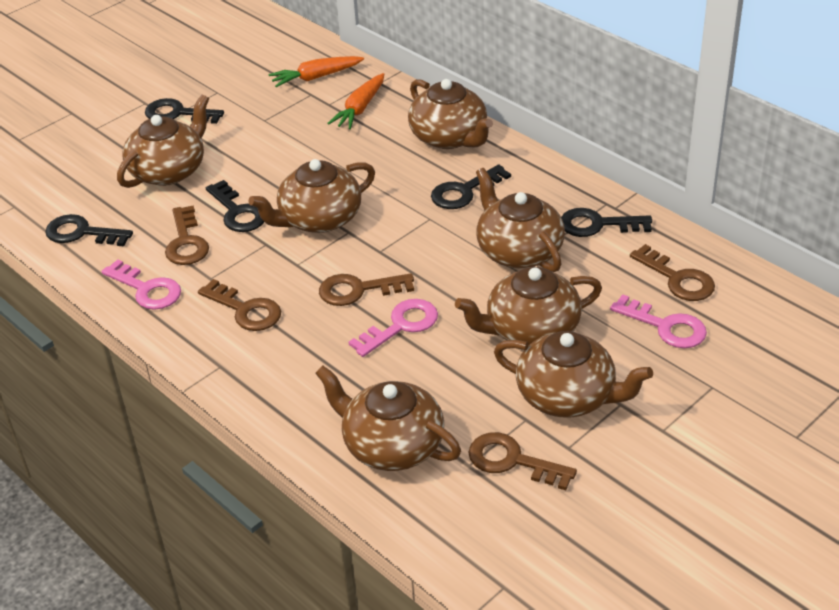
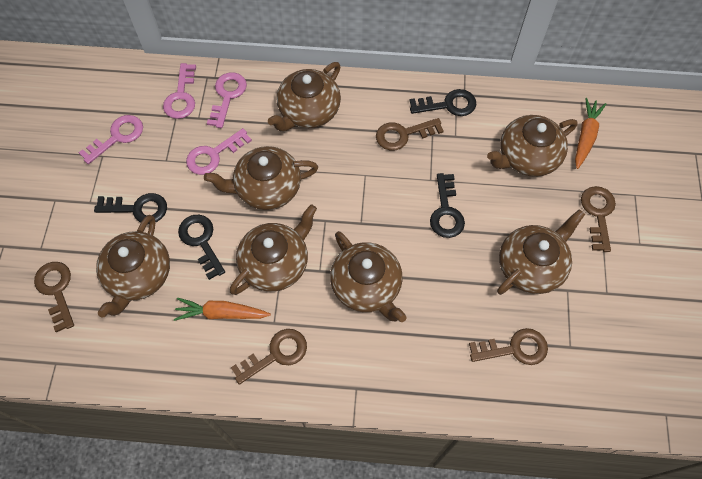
black key: 5 -> 4
pink key: 3 -> 4

